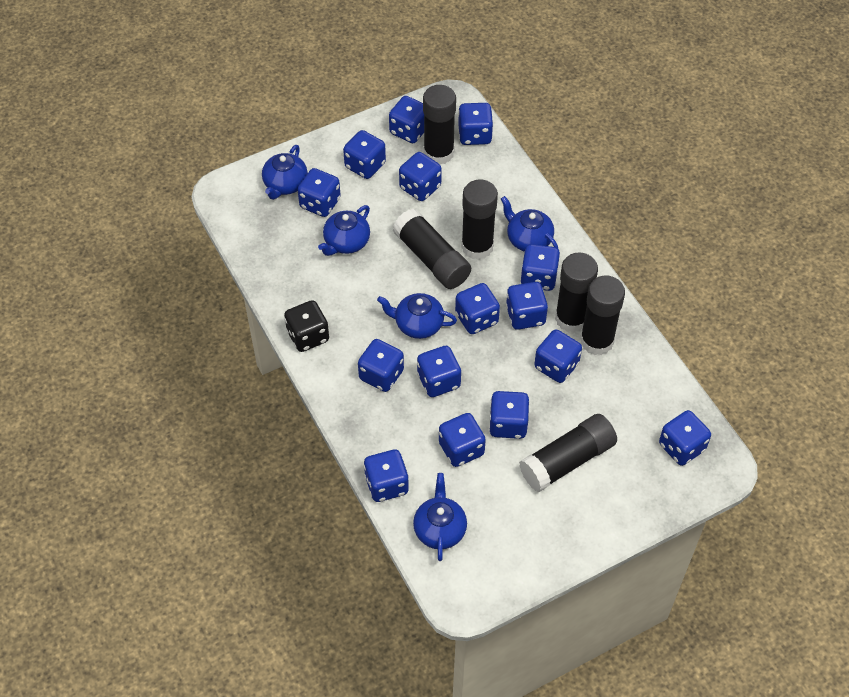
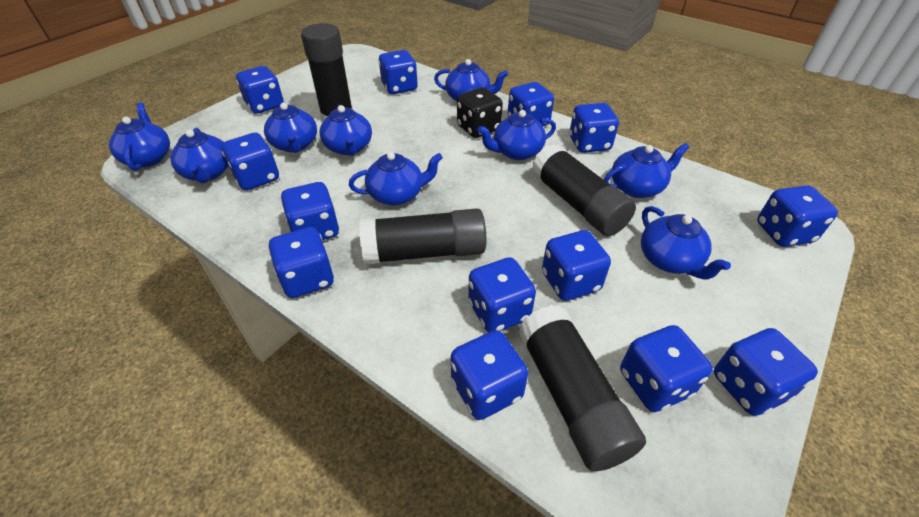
black glue stick: 6 -> 4
blue dice: 15 -> 13
blue teapot: 5 -> 9

